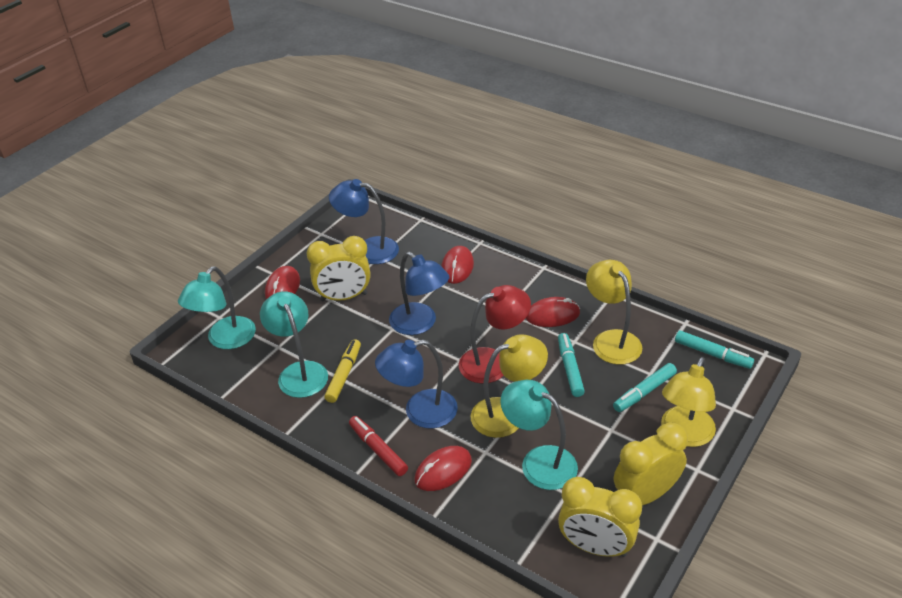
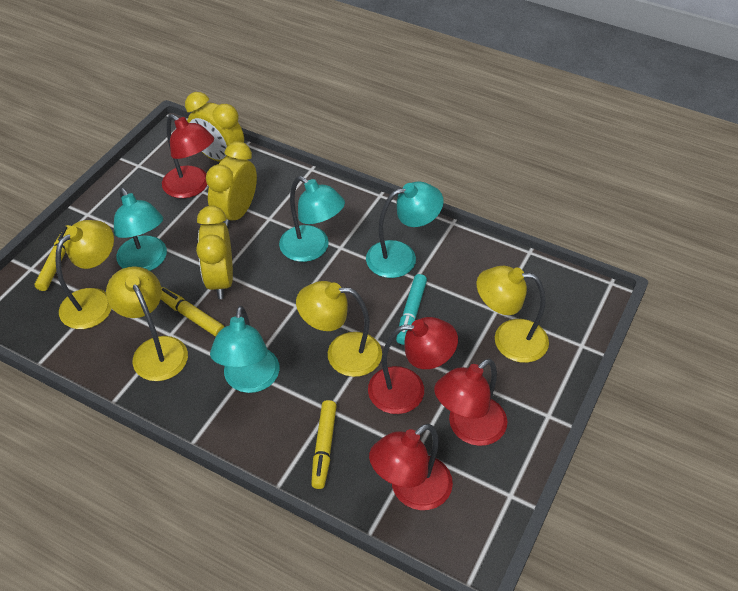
blue lamp: 3 -> 0
red lamp: 1 -> 4
red marker: 1 -> 0
red mouse: 4 -> 0
turquoise lamp: 3 -> 4
turquoise marker: 3 -> 1
yellow lamp: 3 -> 4
yellow marker: 1 -> 3

